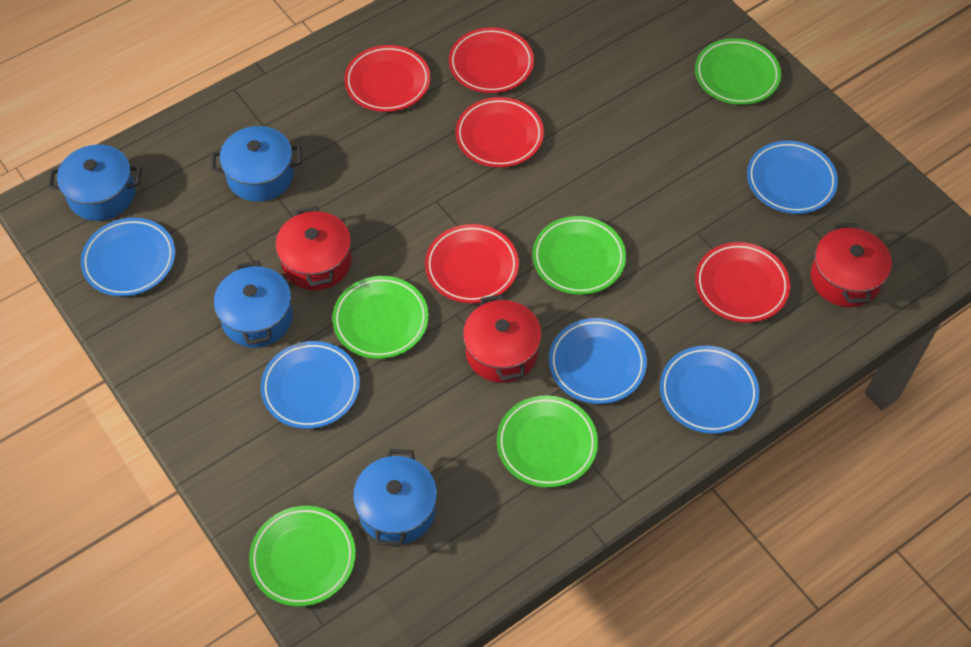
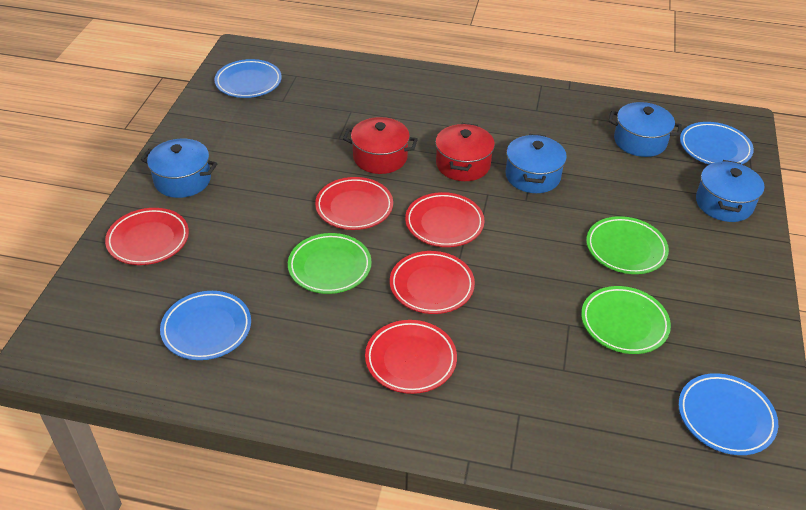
blue plate: 5 -> 4
green plate: 5 -> 3
red pot: 3 -> 2

